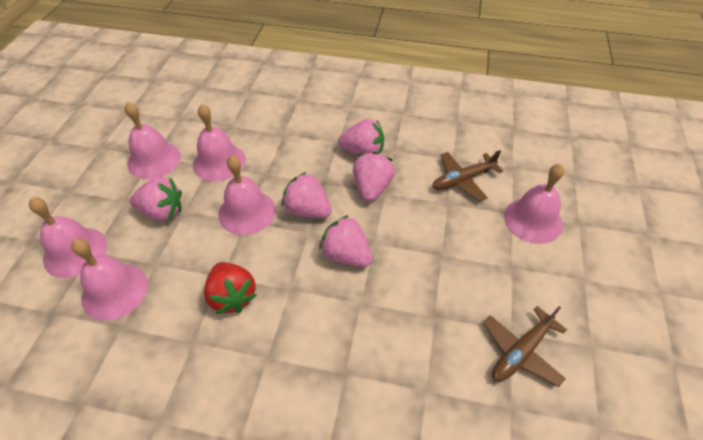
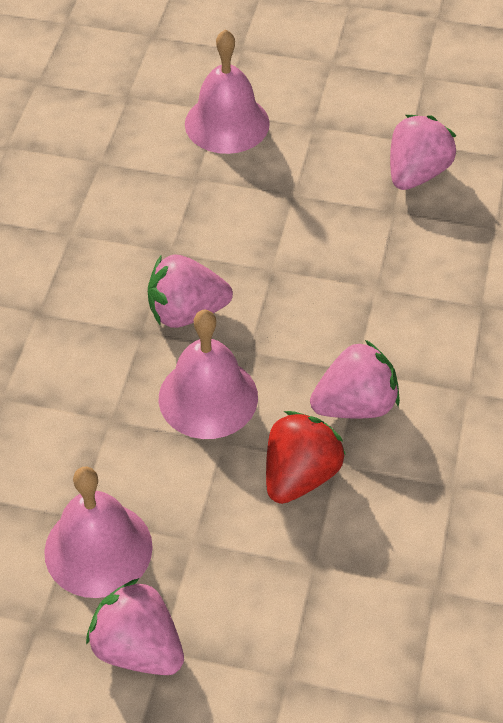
brown plane: 2 -> 0
pink bell: 6 -> 3
pink strawberry: 5 -> 4

